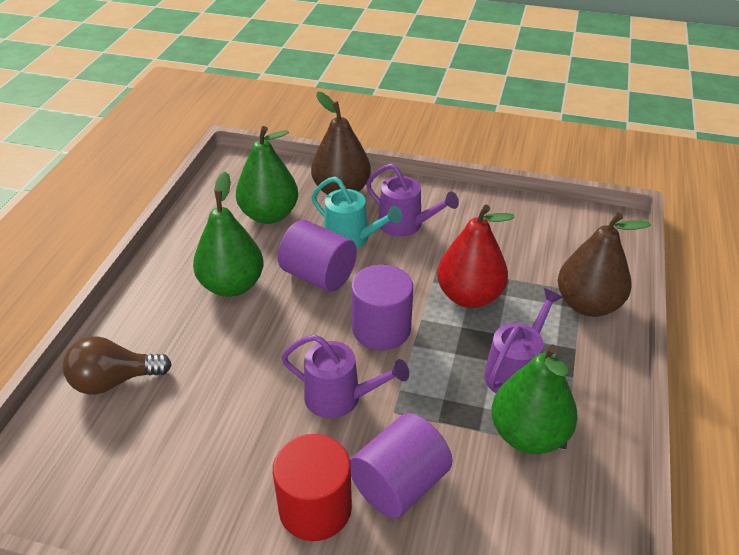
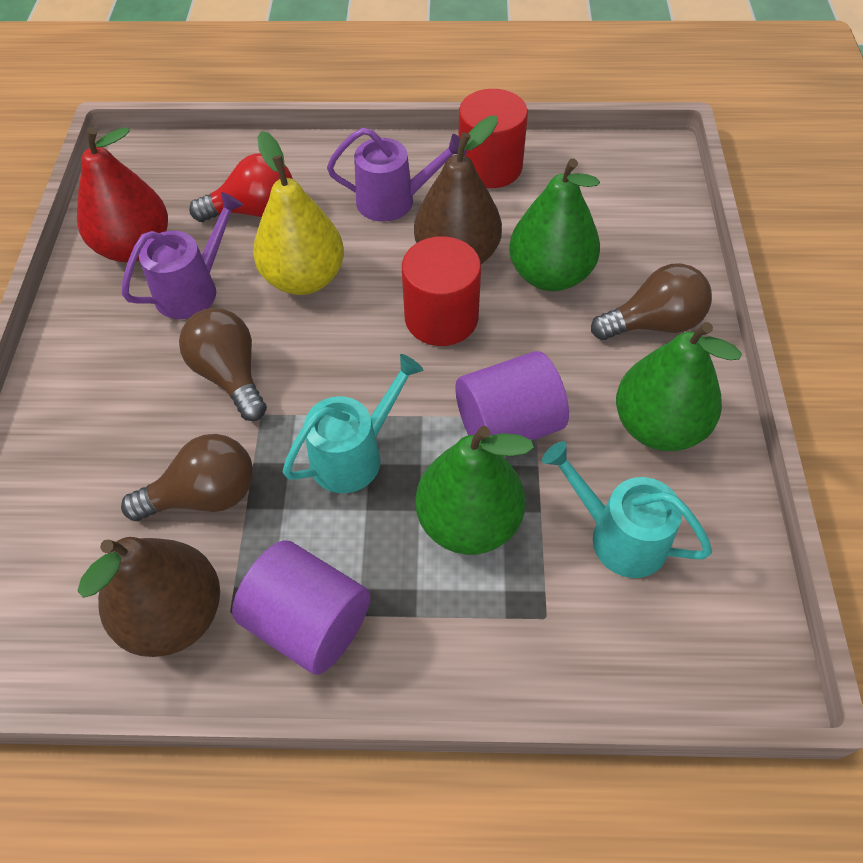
brown light bulb: 1 -> 3
purple cylinder: 3 -> 2
purple watering can: 3 -> 2
red cylinder: 1 -> 2
red light bulb: 0 -> 1
turquoise watering can: 1 -> 2
yellow pear: 0 -> 1

